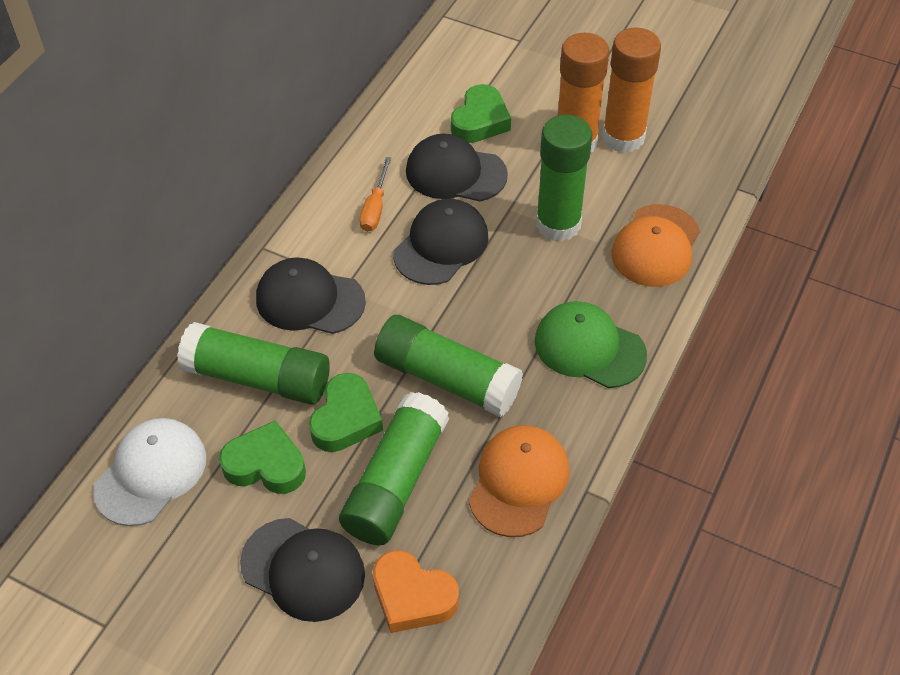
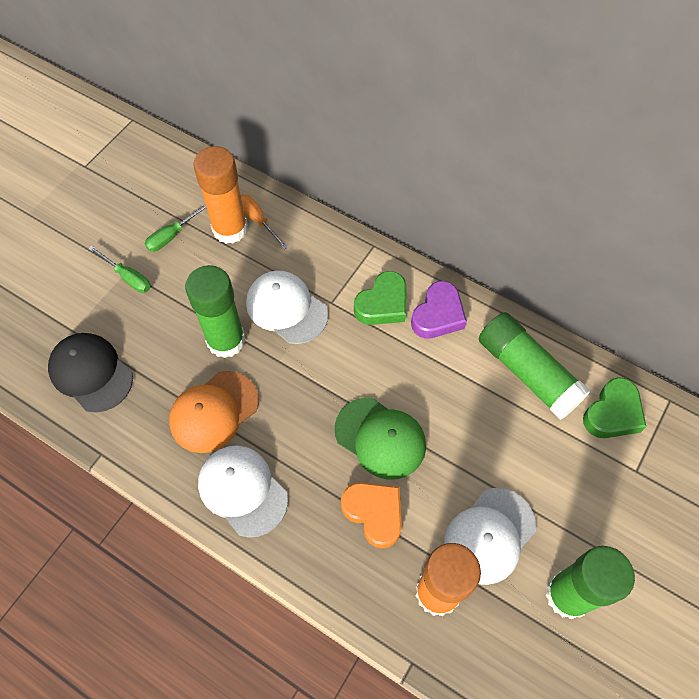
black cap: 4 -> 1
green glue stick: 4 -> 3
green heart: 3 -> 2
green screwdriver: 0 -> 2
orange cap: 2 -> 1
purple heart: 0 -> 1
white cap: 1 -> 3

